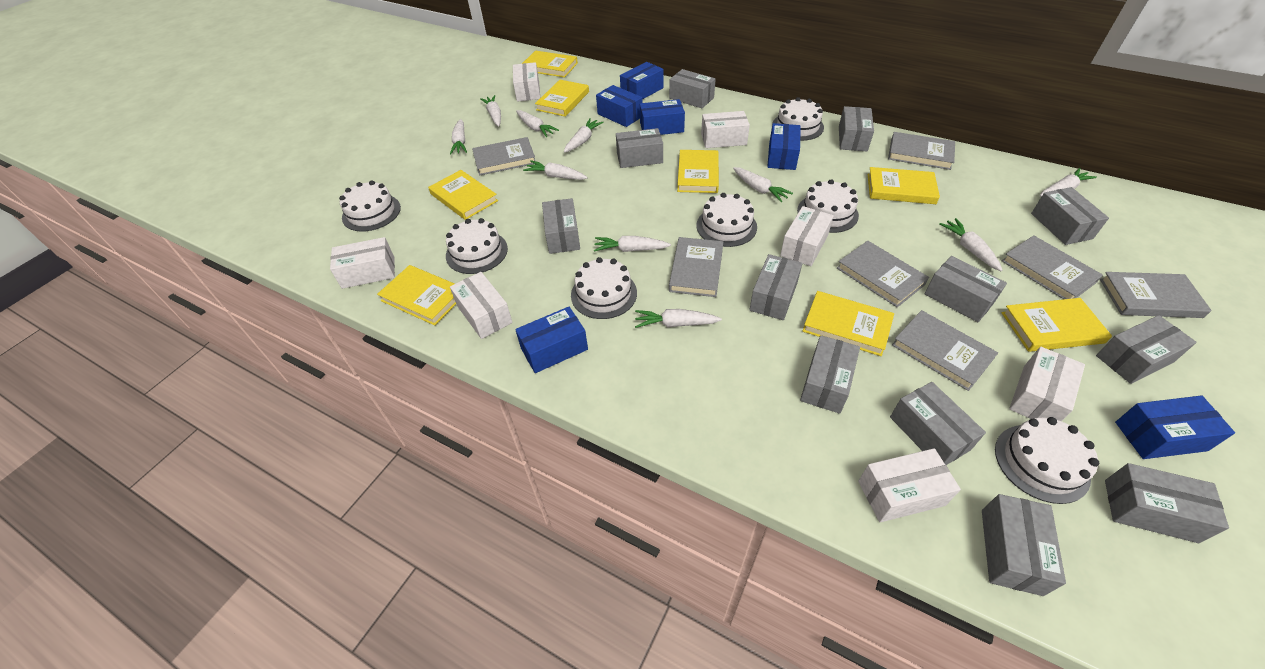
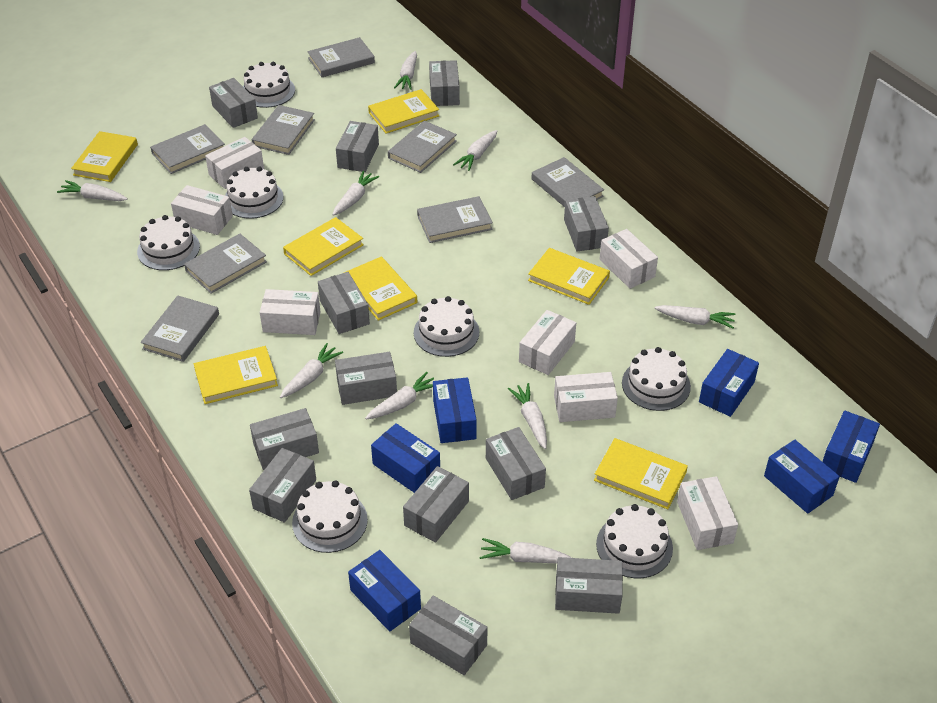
grey book: 7 -> 8
white carrot: 10 -> 9
yellow book: 8 -> 7

